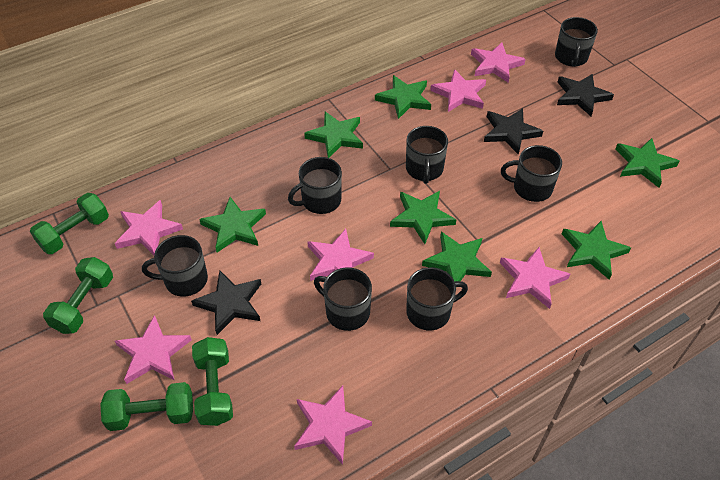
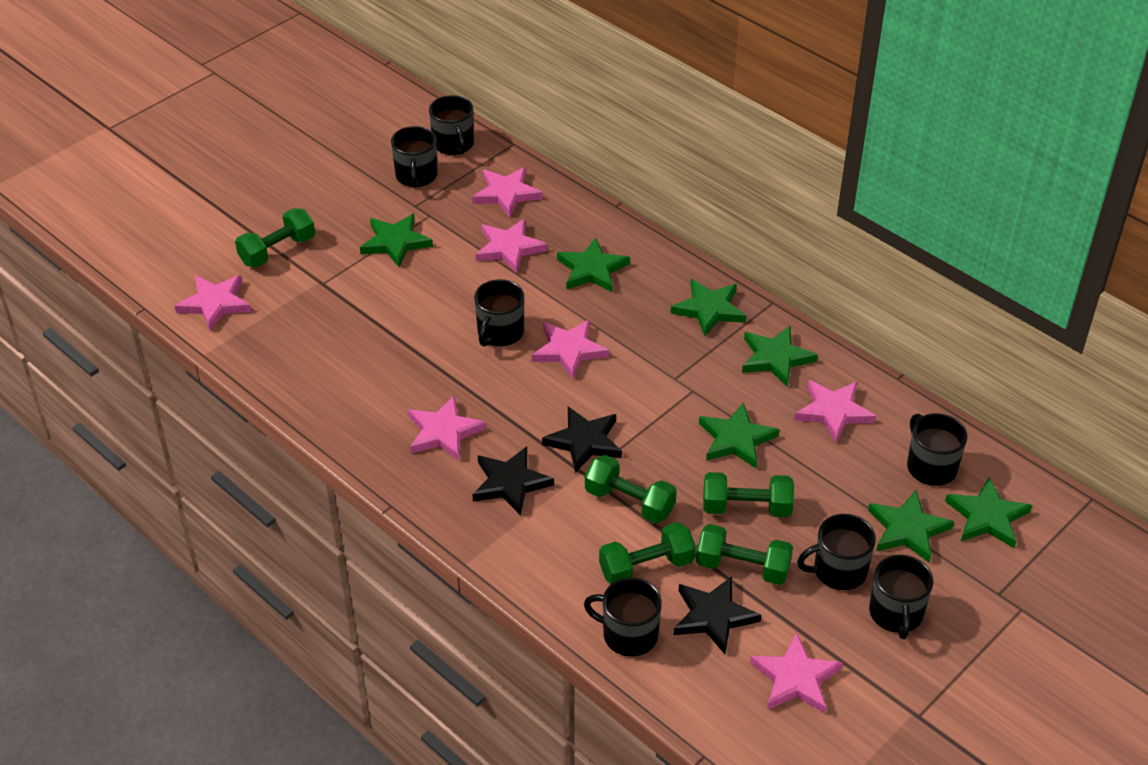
green dumbbell: 4 -> 5

